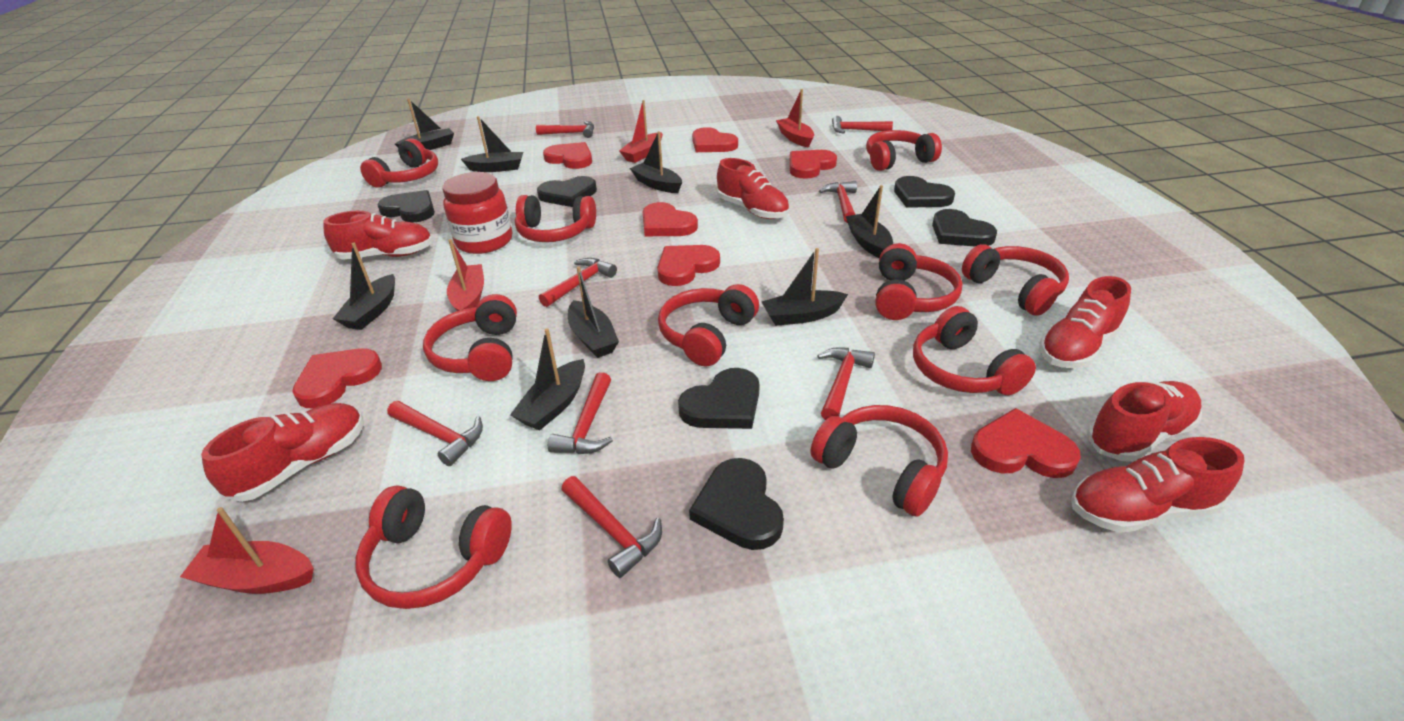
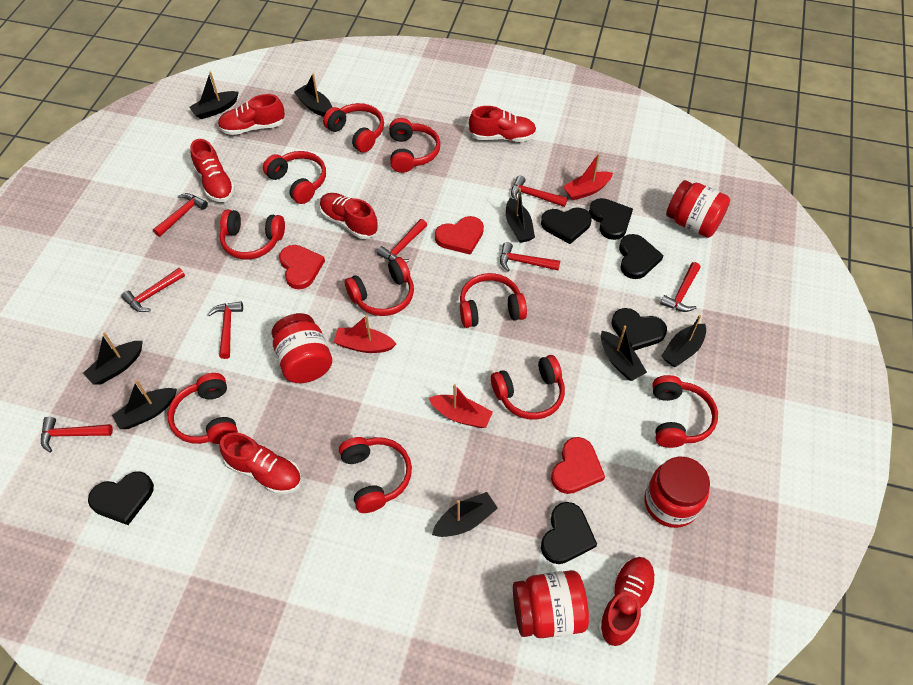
red boat: 4 -> 3
red heart: 7 -> 3
red jar: 1 -> 4

